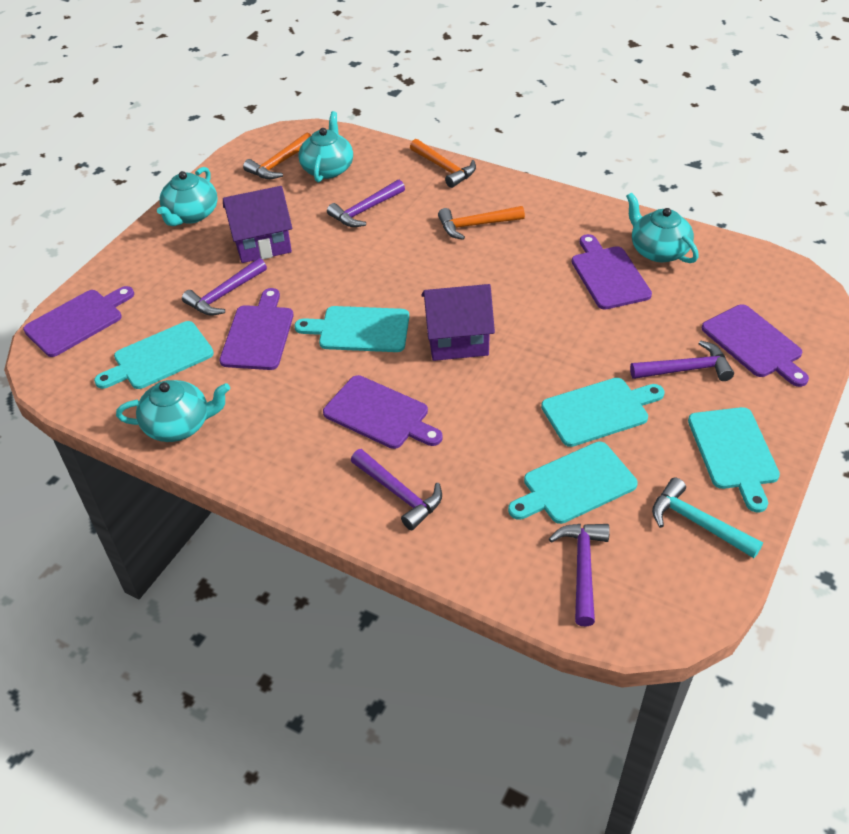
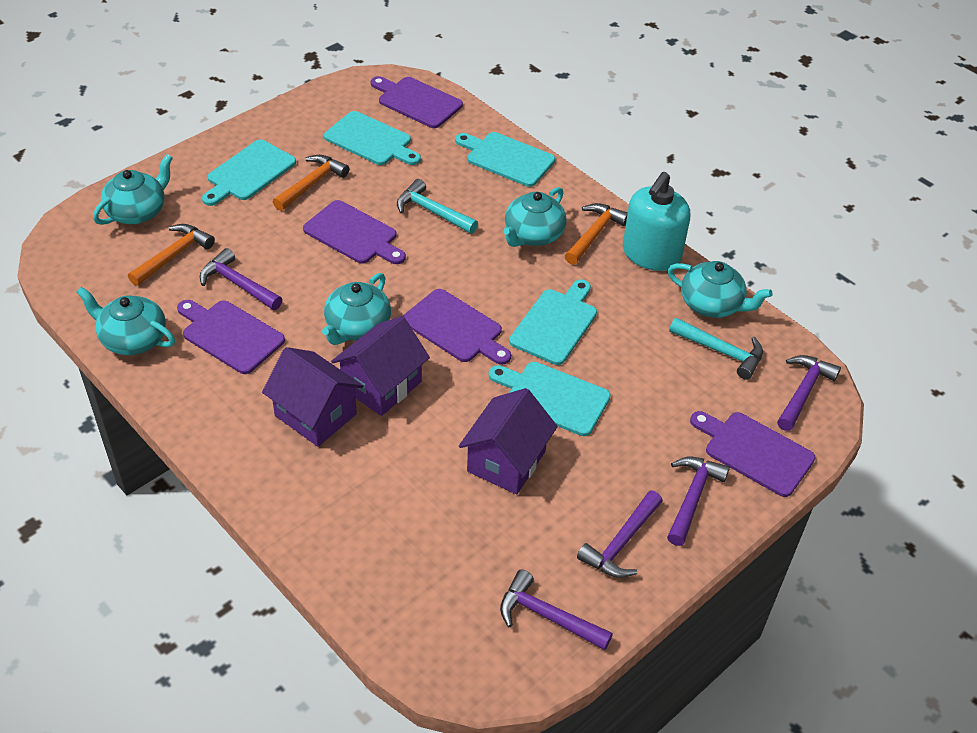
purple house: 2 -> 3
turquoise hammer: 1 -> 2
turquoise soap dispenser: 0 -> 1
turquoise teapot: 4 -> 5

